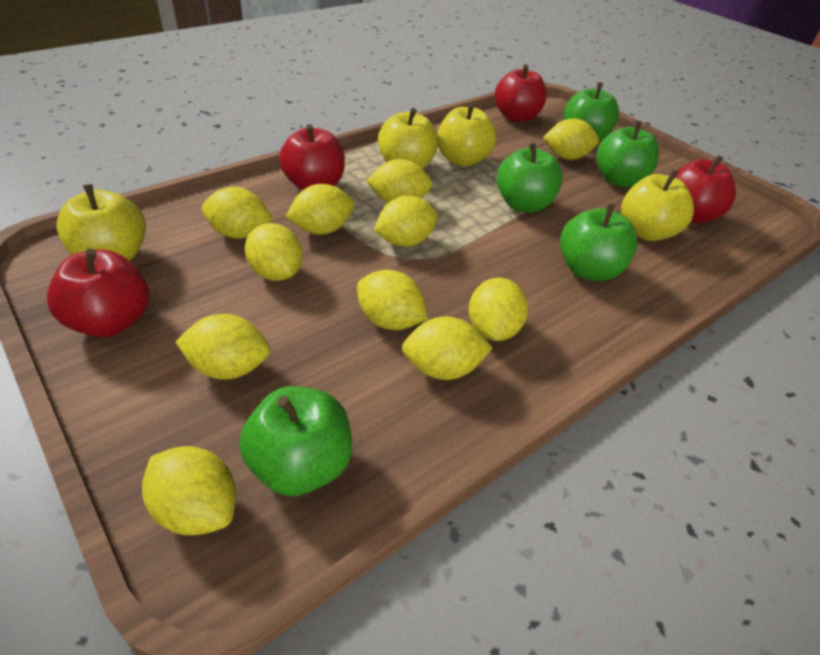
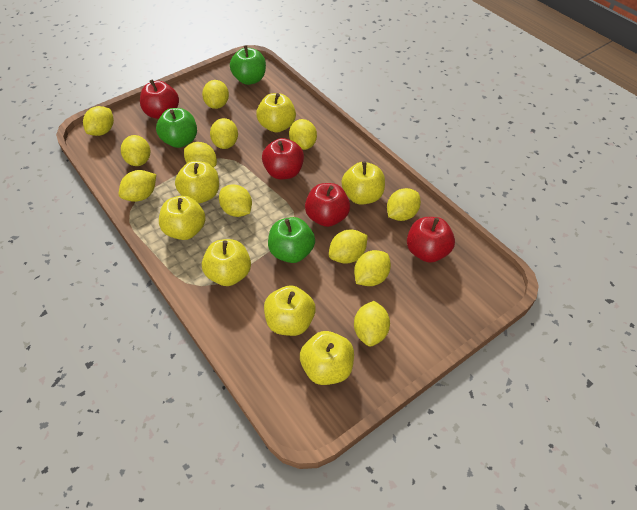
green apple: 5 -> 3
yellow apple: 4 -> 7
yellow lemon: 11 -> 12

